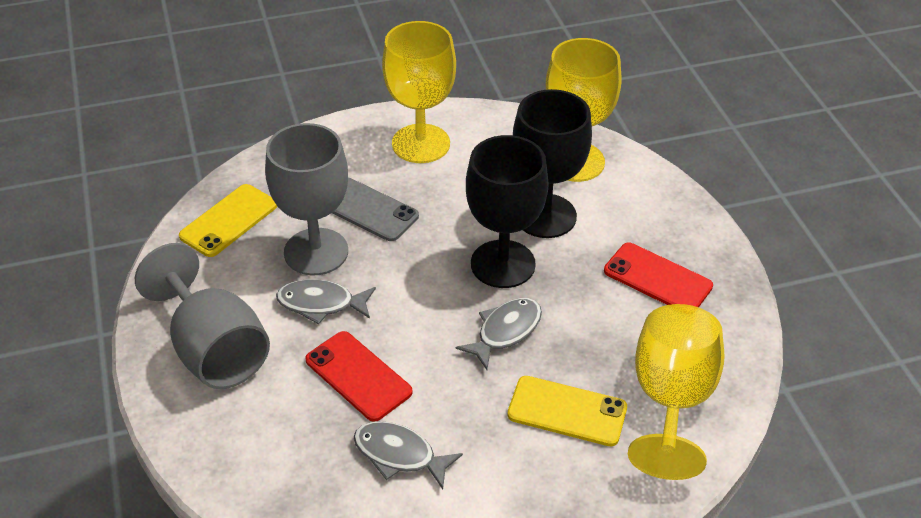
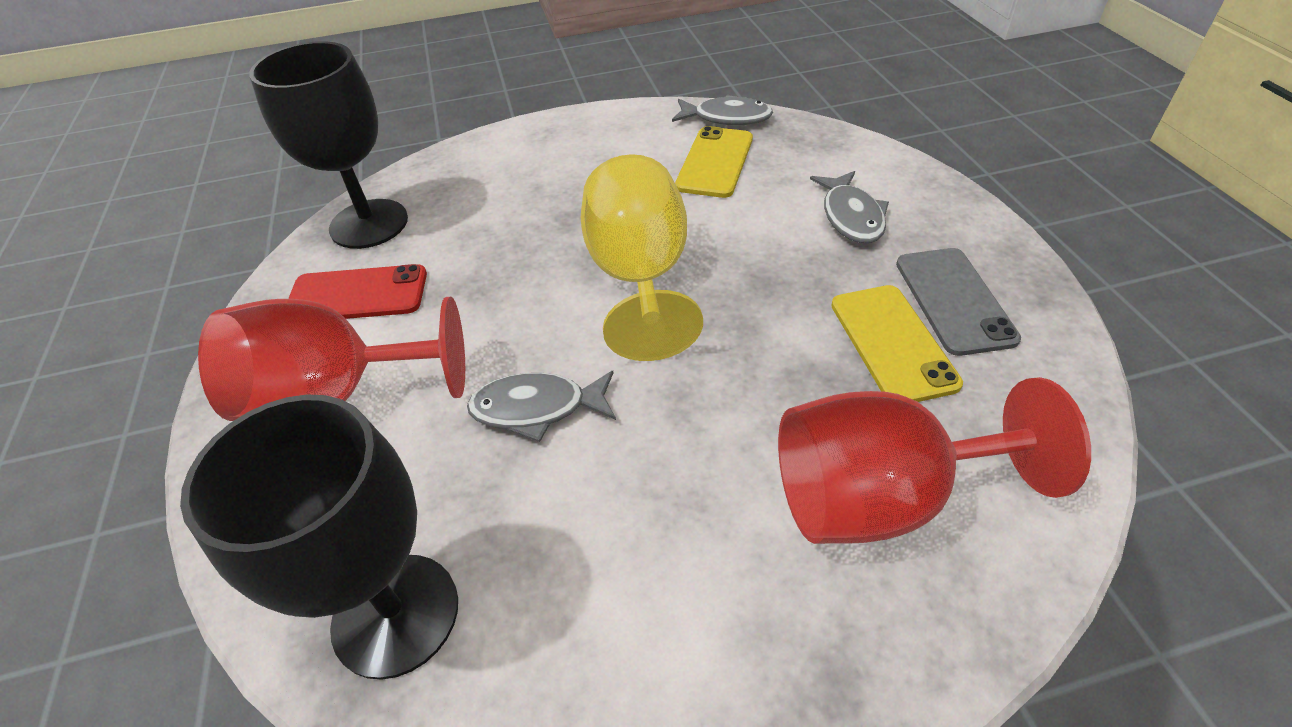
grey goblet: 2 -> 0
red goblet: 0 -> 2
red phone: 2 -> 1
yellow goblet: 3 -> 1

